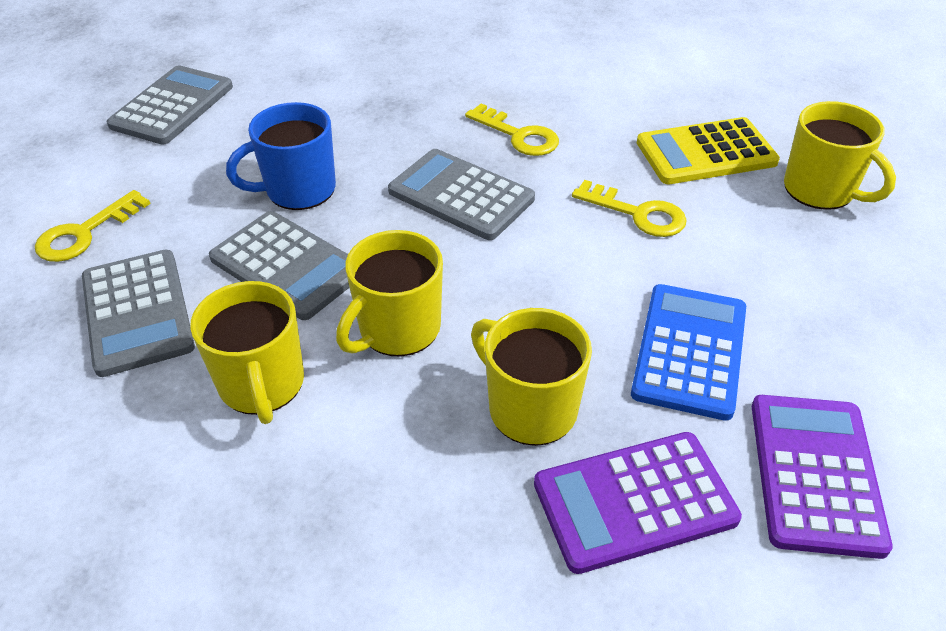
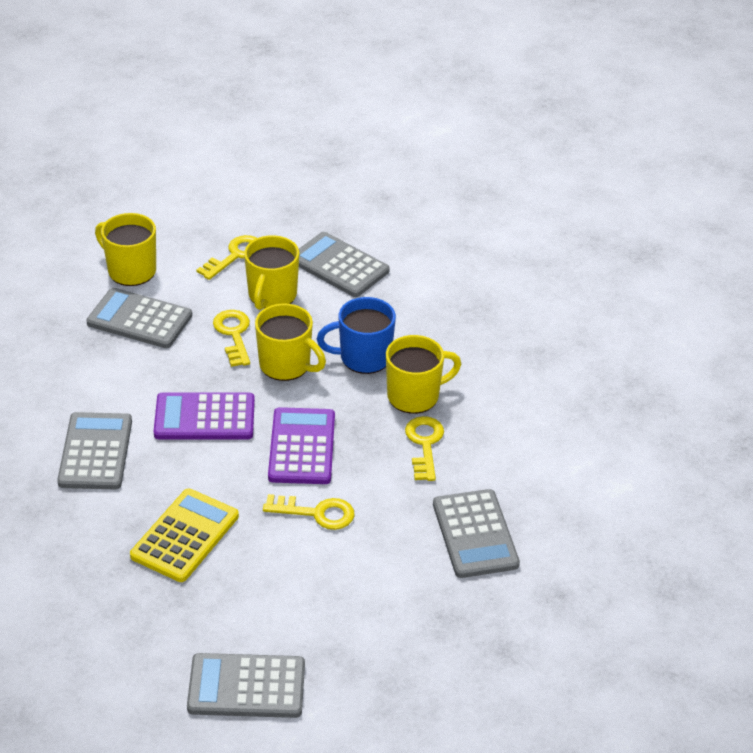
blue calculator: 1 -> 0
grey calculator: 4 -> 5
yellow key: 3 -> 4

